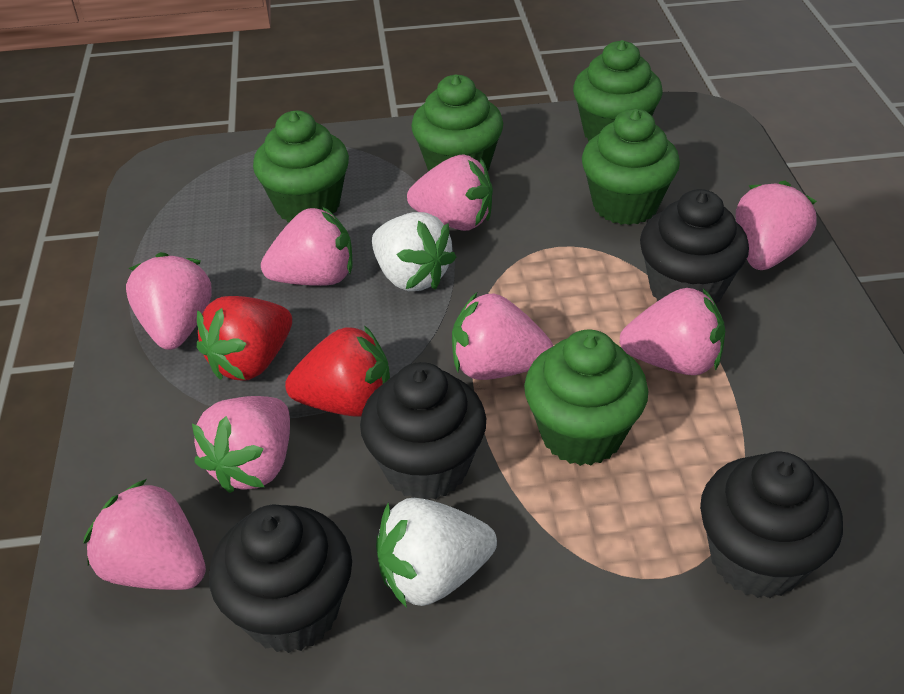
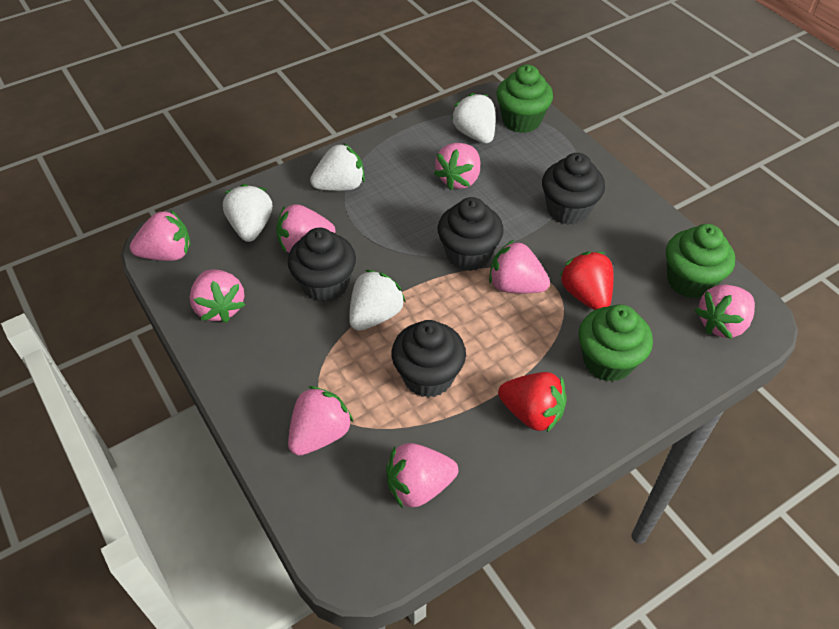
green cupcake: 5 -> 3
white strawberry: 2 -> 4

